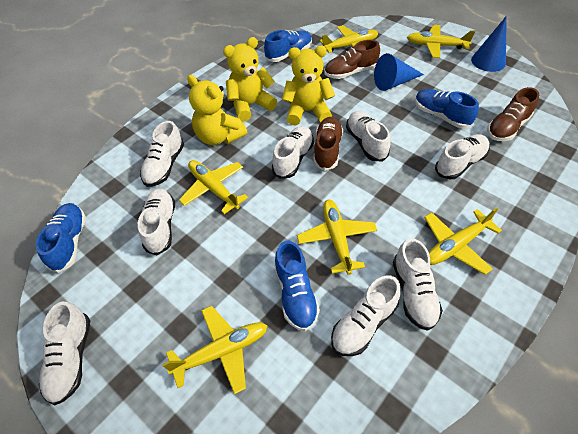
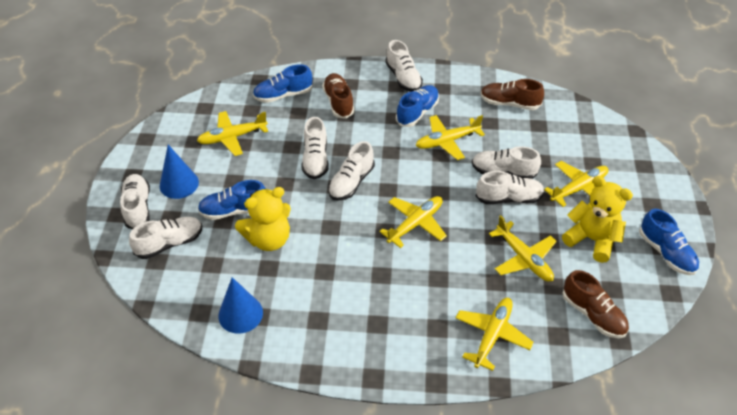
white shoe: 8 -> 7
yellow teddy bear: 3 -> 2

